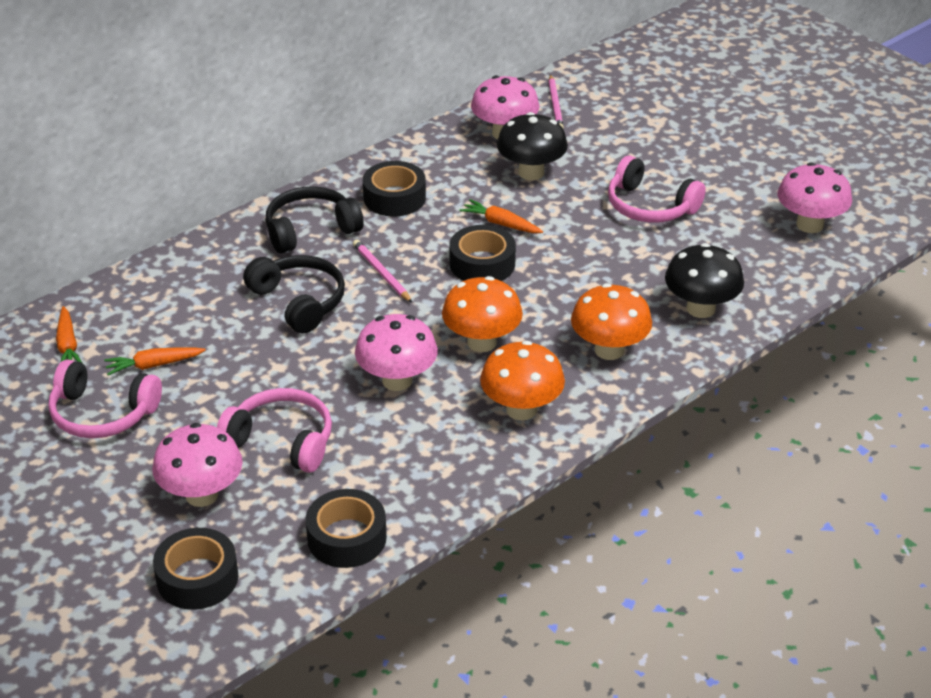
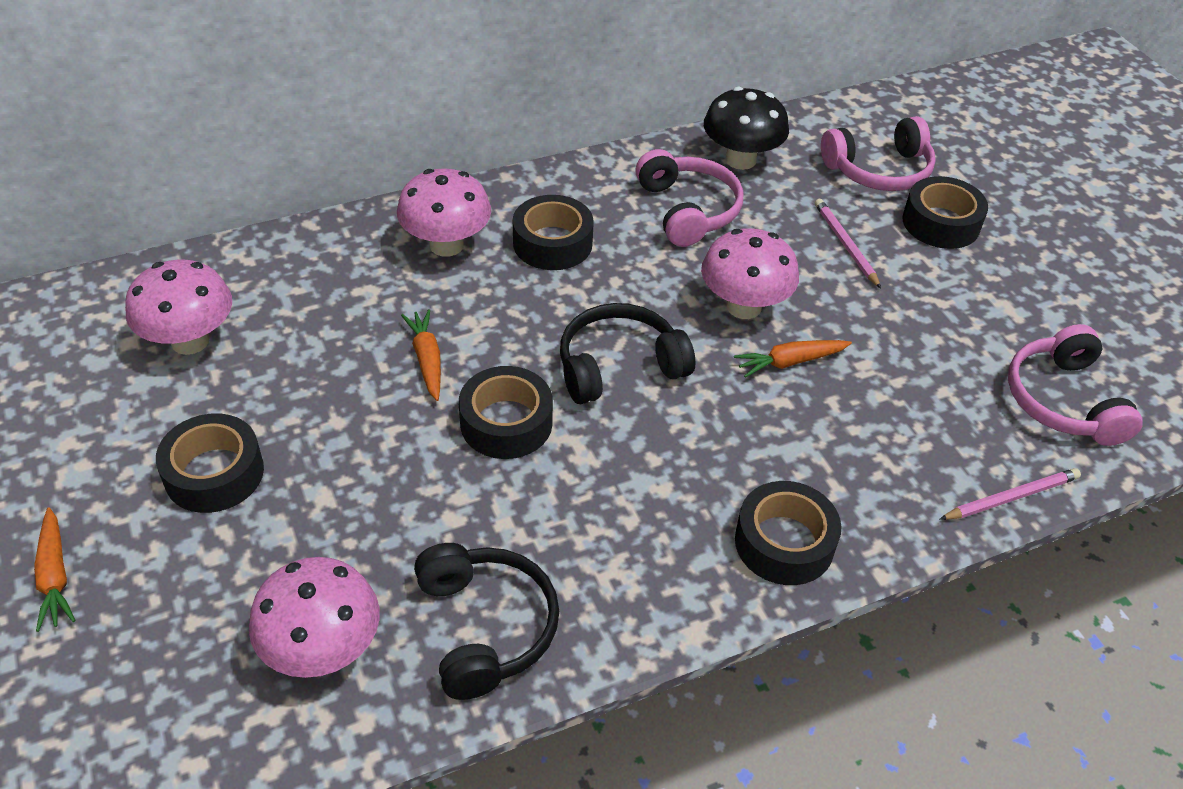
black mushroom: 2 -> 1
black tape: 4 -> 5
orange mushroom: 3 -> 0

